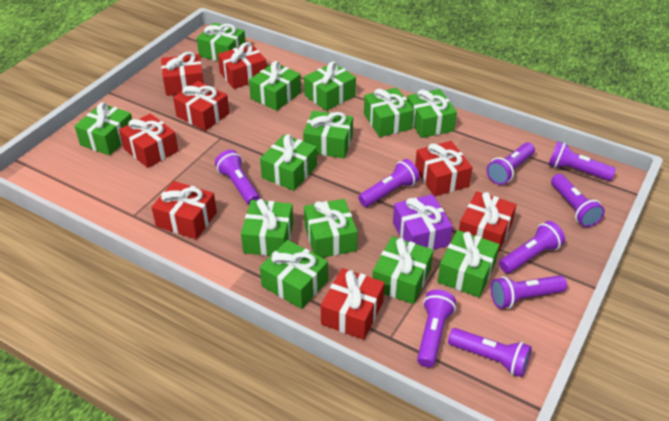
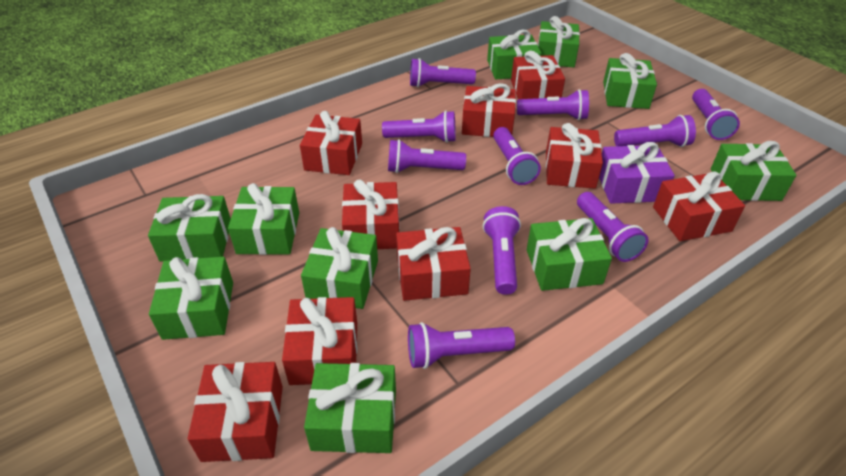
green gift: 13 -> 10
purple flashlight: 9 -> 10
red gift: 8 -> 9

